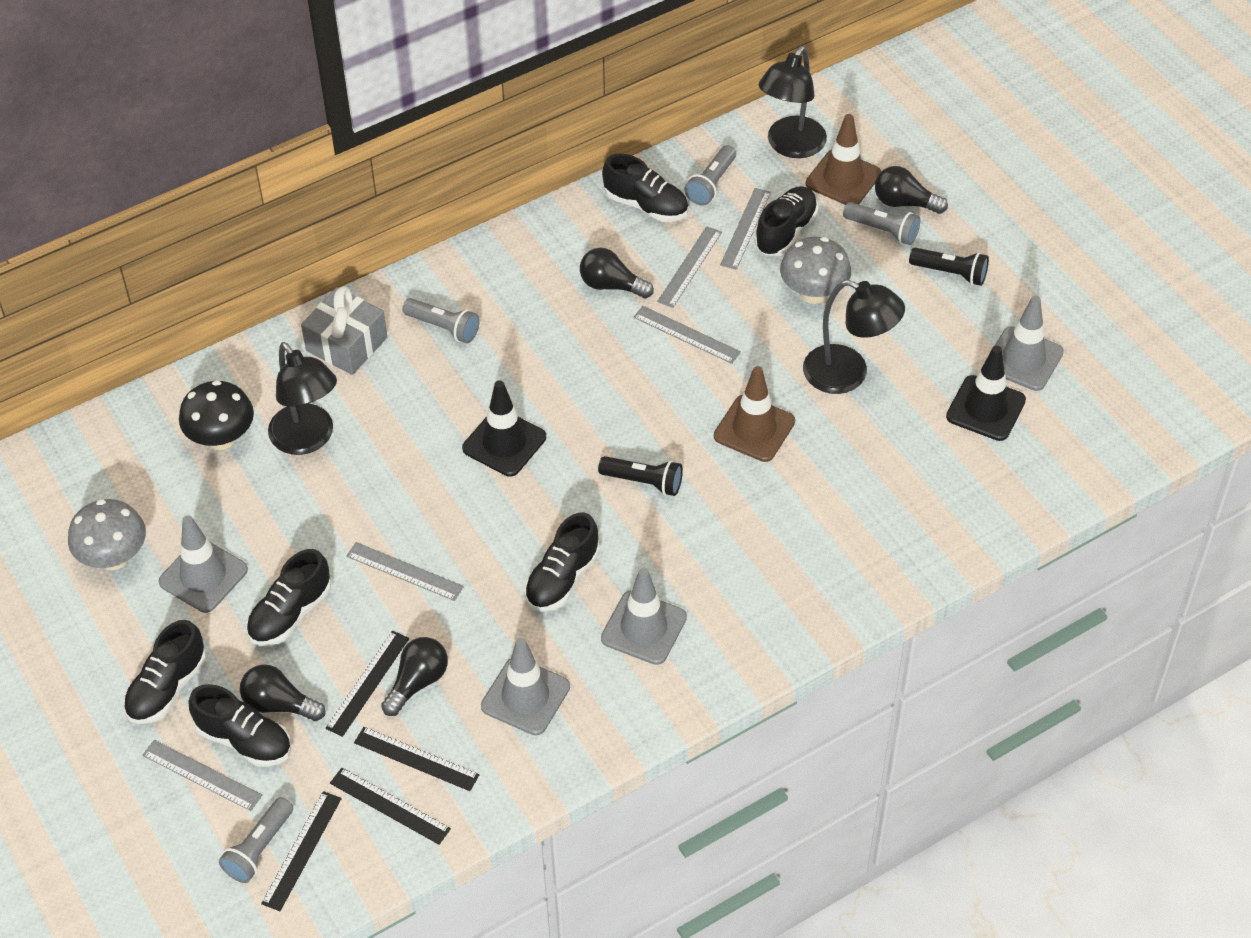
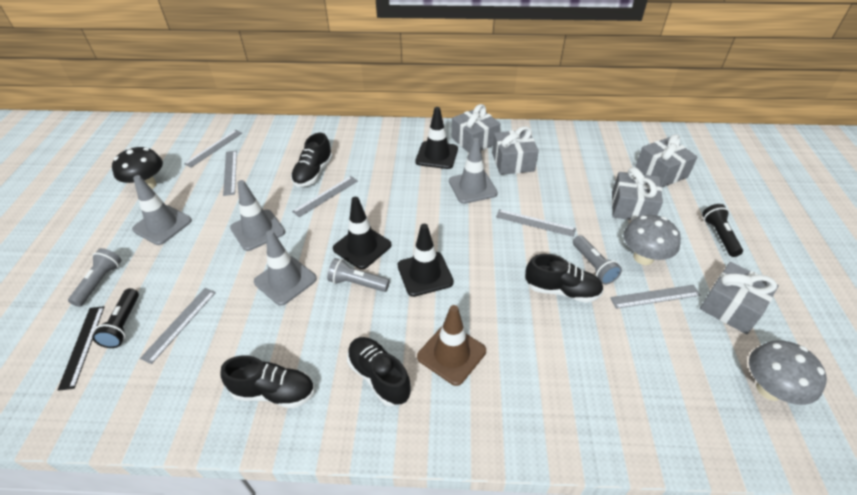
black lamp: 3 -> 0
black light bulb: 4 -> 0
black ruler: 4 -> 1
black shoe: 6 -> 4
black traffic cone: 2 -> 3
brown traffic cone: 2 -> 1
grey flashlight: 4 -> 3
grey gift: 1 -> 5
grey ruler: 5 -> 6

